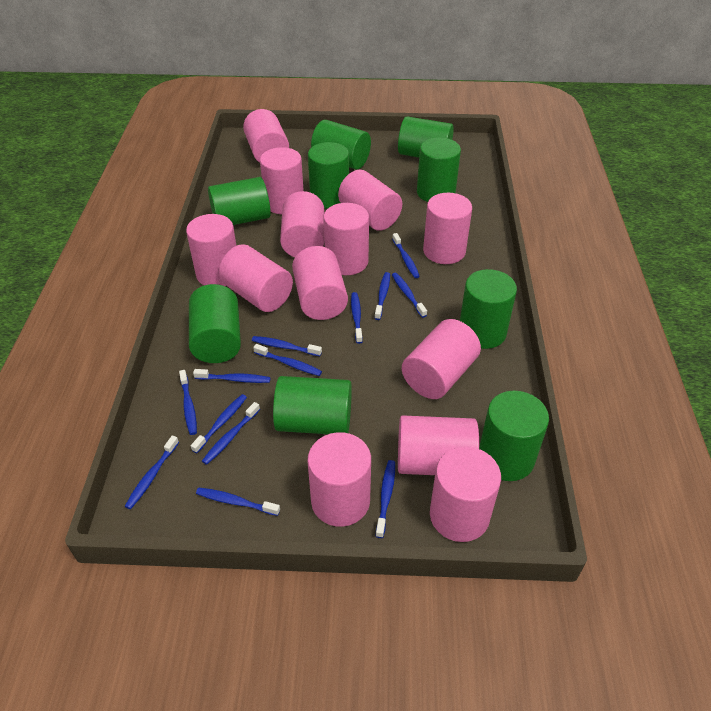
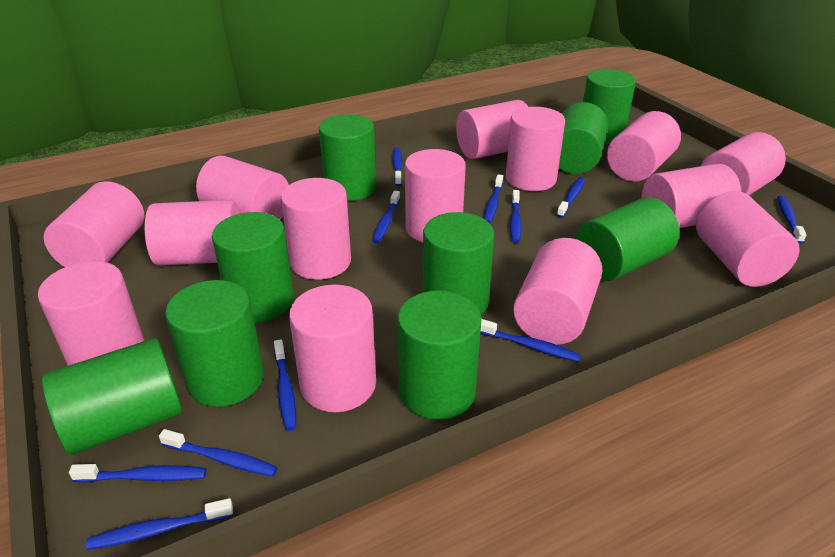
blue toothbrush: 13 -> 11
pink cylinder: 13 -> 14

